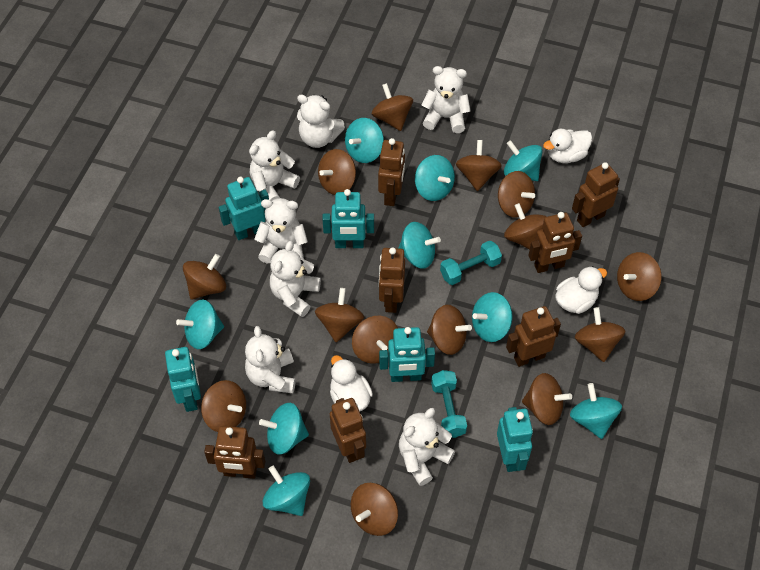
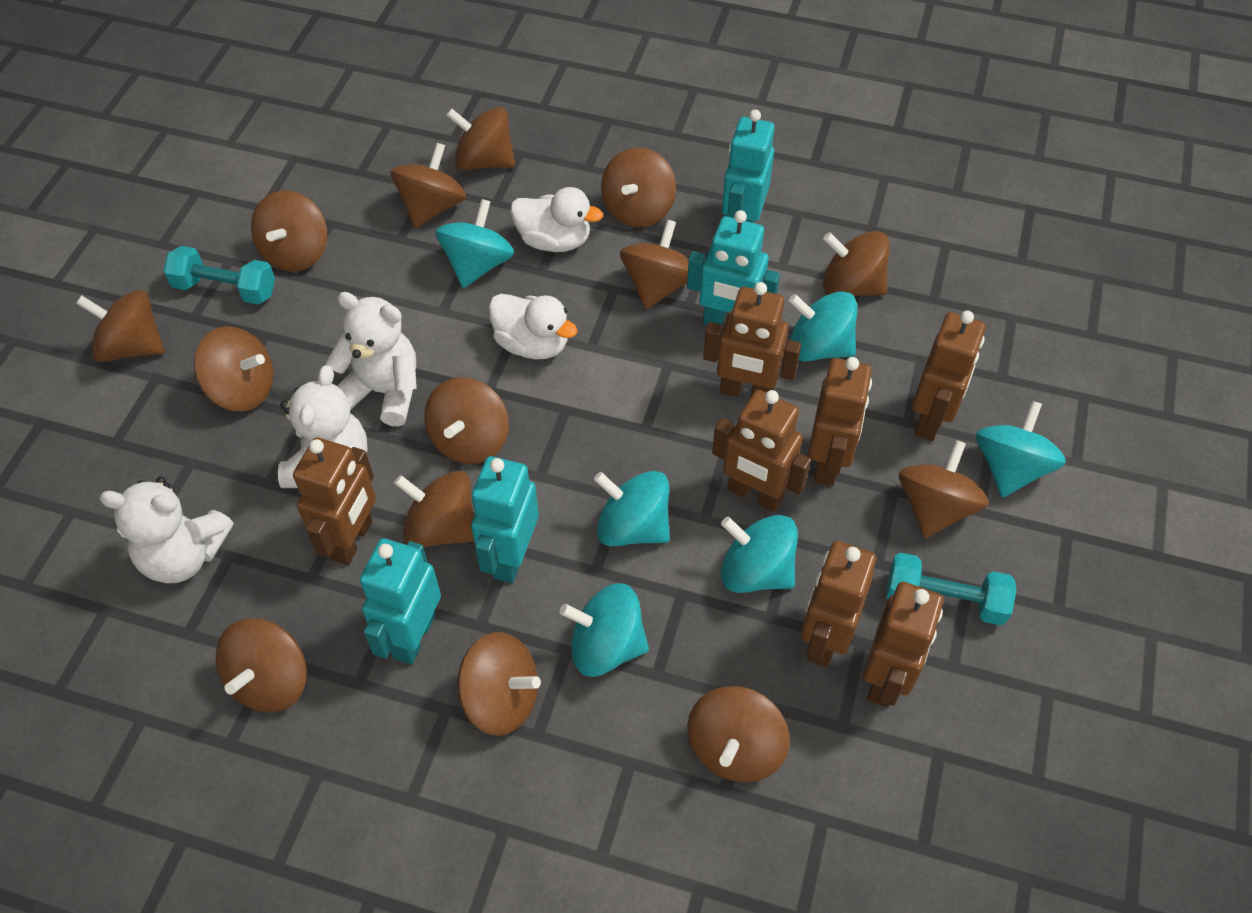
turquoise robot: 5 -> 4
turquoise spinning top: 9 -> 6
white duck: 3 -> 2
white teddy bear: 7 -> 3

